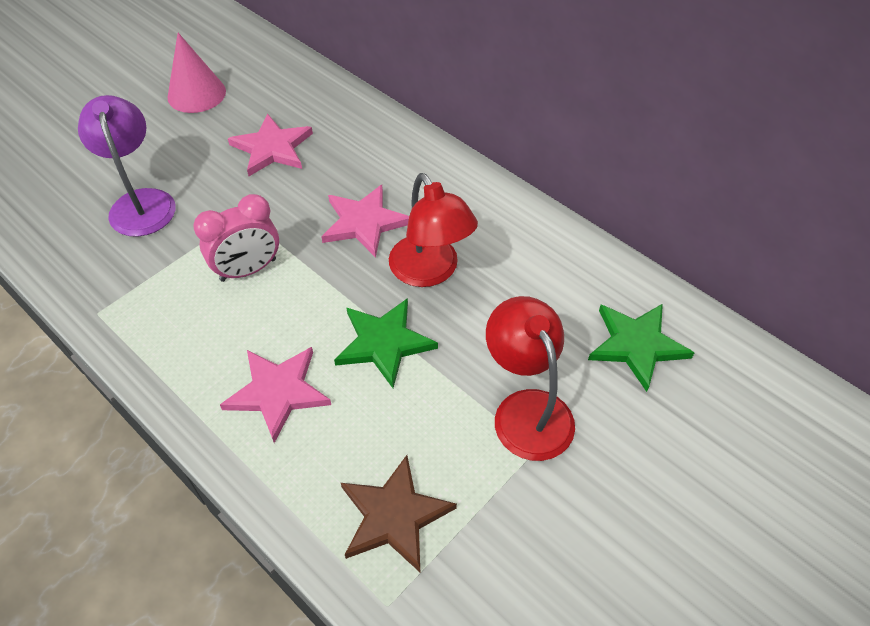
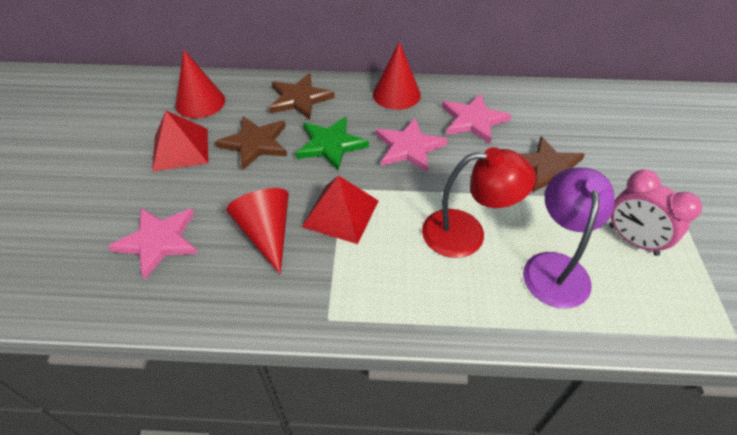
brown star: 1 -> 3
green star: 2 -> 1
pink cone: 1 -> 0
red cone: 0 -> 3
red lamp: 2 -> 1
red pyramid: 0 -> 2

